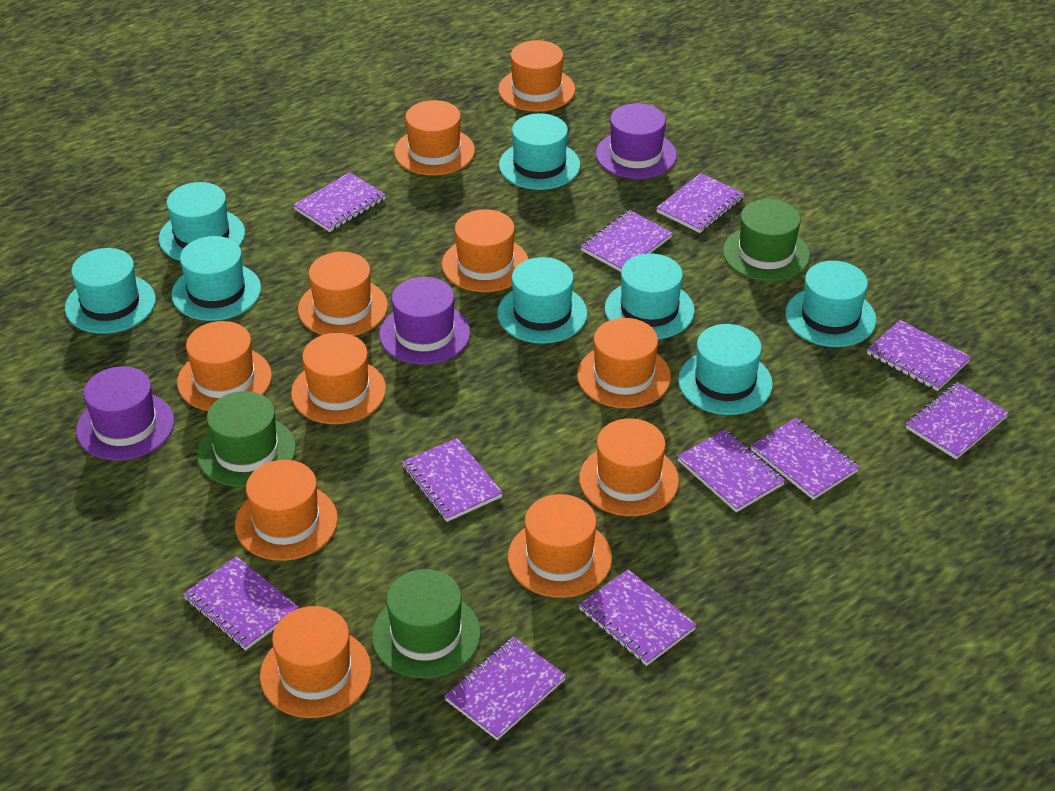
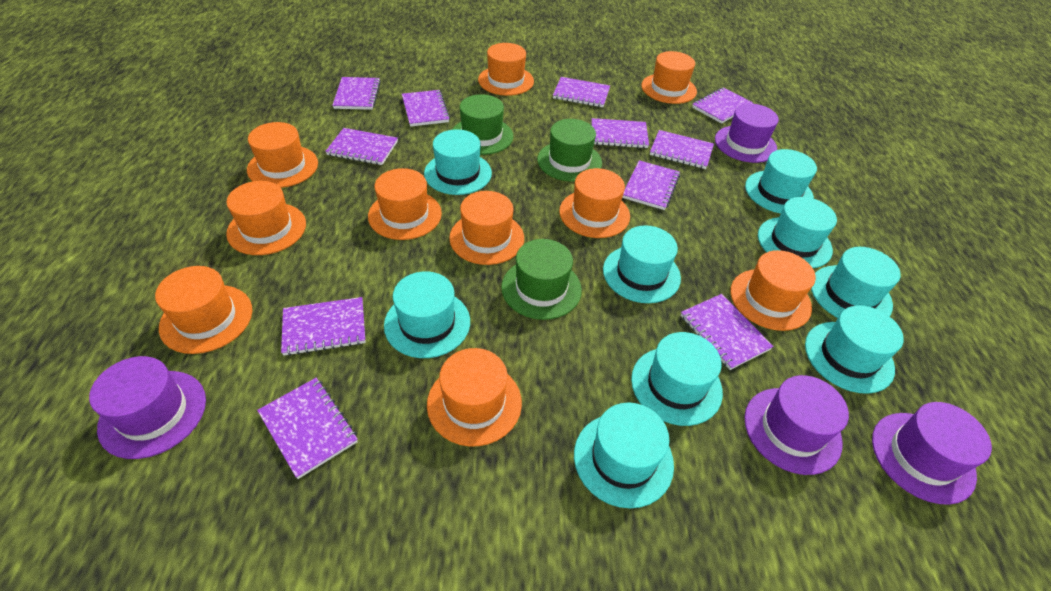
orange hat: 11 -> 10
purple hat: 3 -> 4
turquoise hat: 8 -> 9

